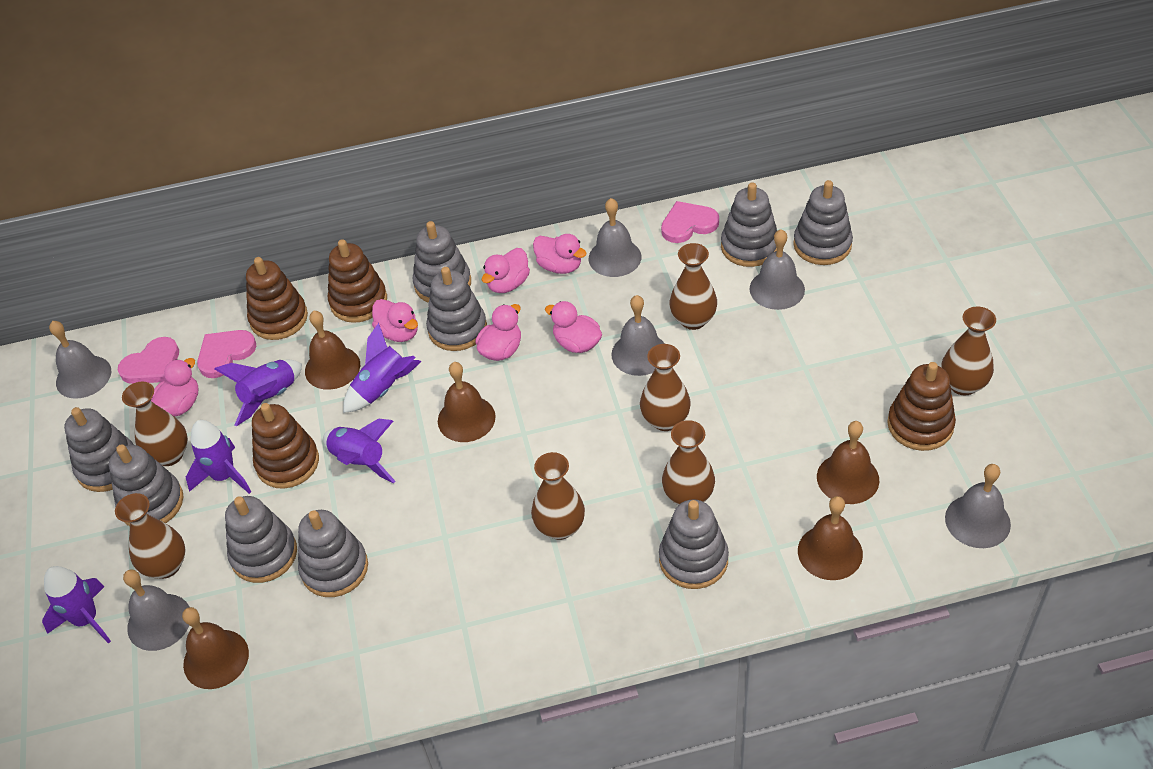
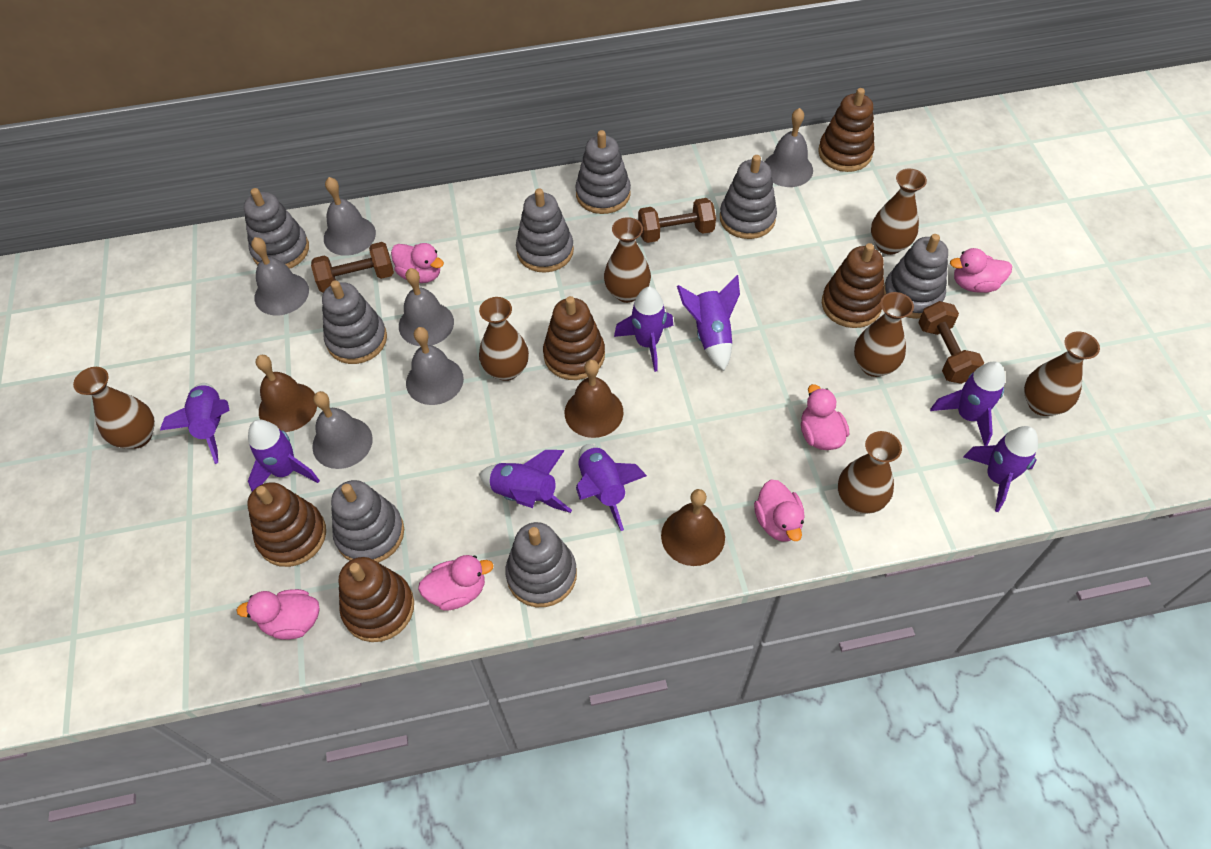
brown bell: 5 -> 3
brown dumbbell: 0 -> 3
brown stacking toy: 4 -> 5
grey stacking toy: 9 -> 8
pink heart: 3 -> 0
purple rocket: 5 -> 8

